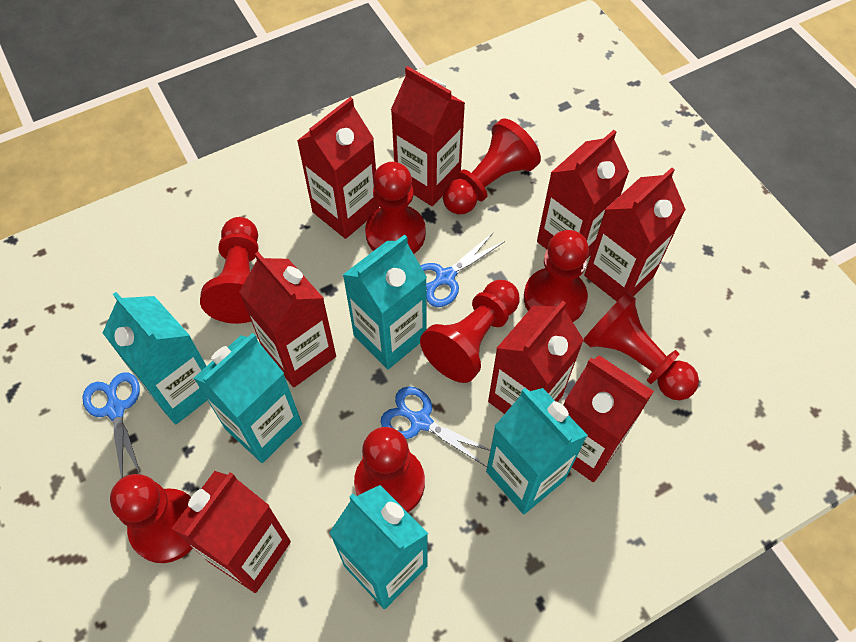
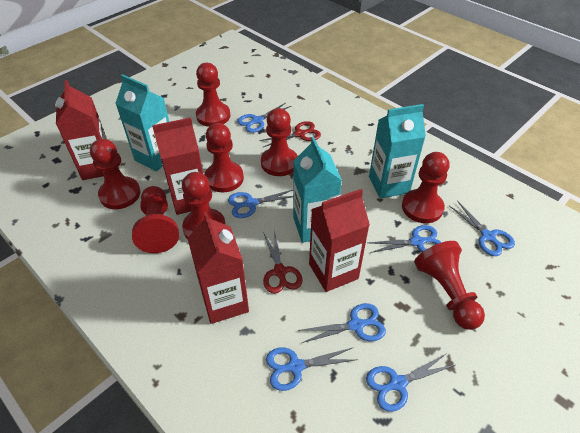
blue scissors: 3 -> 7
red carton: 8 -> 4
red scissors: 0 -> 2
turquoise carton: 5 -> 3

